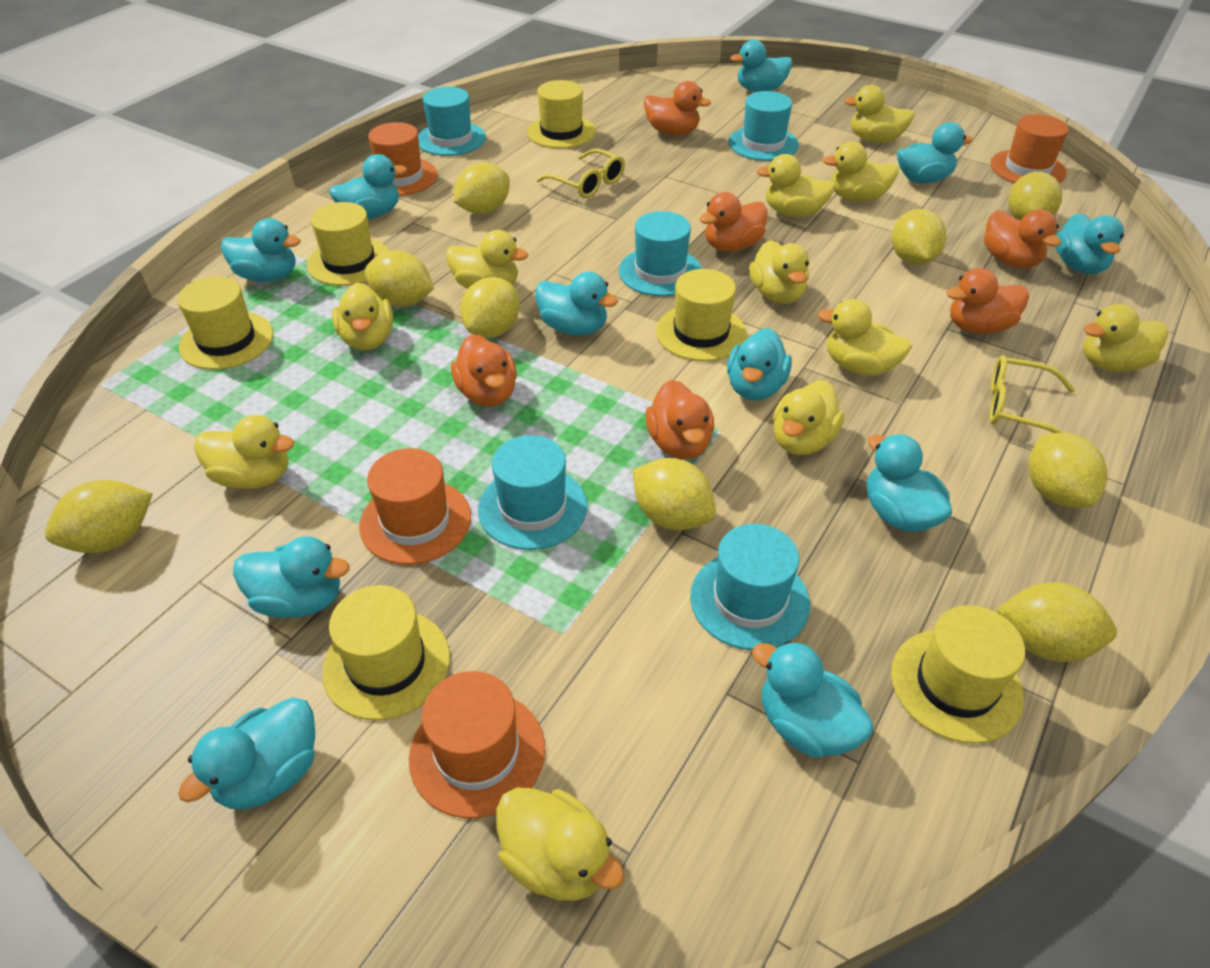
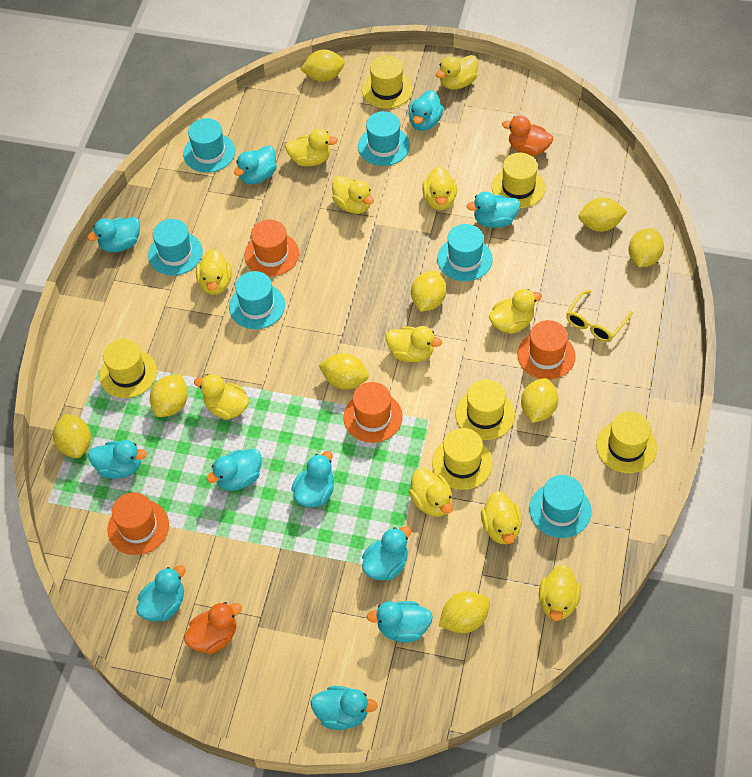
orange duck: 6 -> 2
turquoise hat: 5 -> 6
yellow glasses: 2 -> 1

